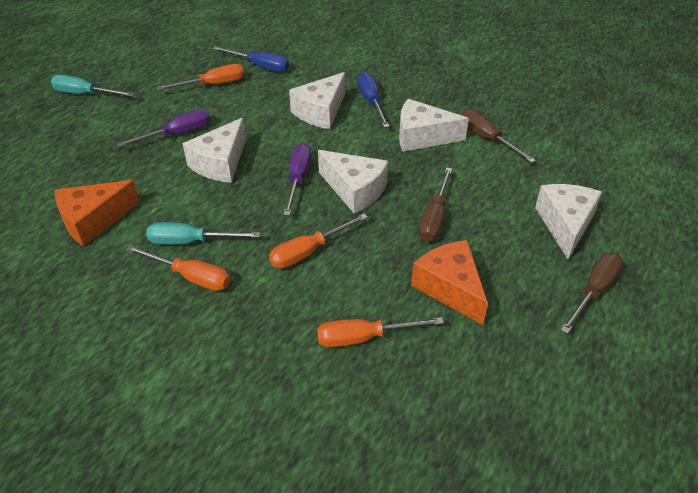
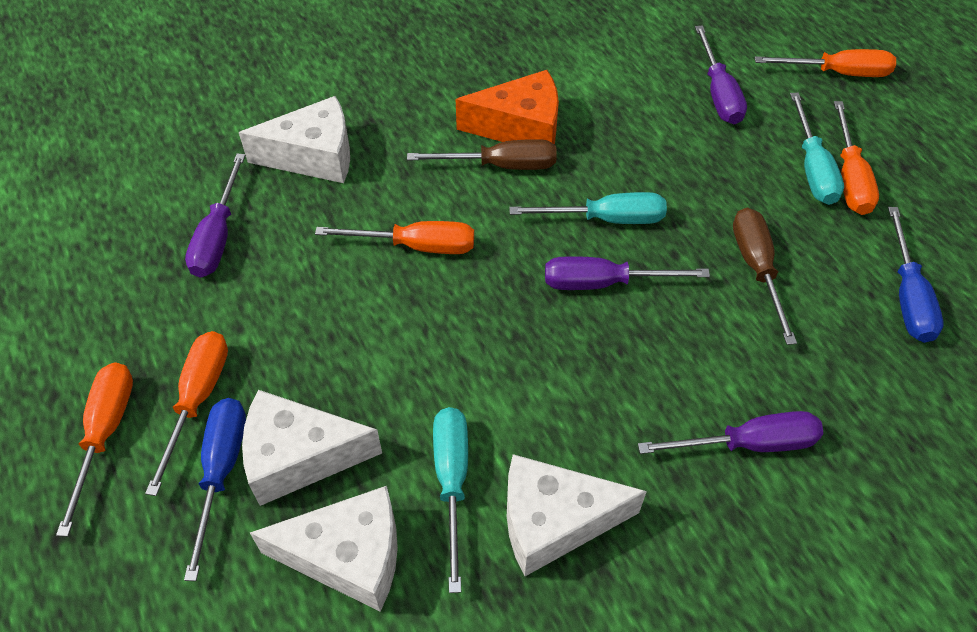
brown screwdriver: 3 -> 2
orange cheese: 2 -> 1
orange screwdriver: 4 -> 5
purple screwdriver: 2 -> 4
turquoise screwdriver: 2 -> 3
white cheese: 5 -> 4

